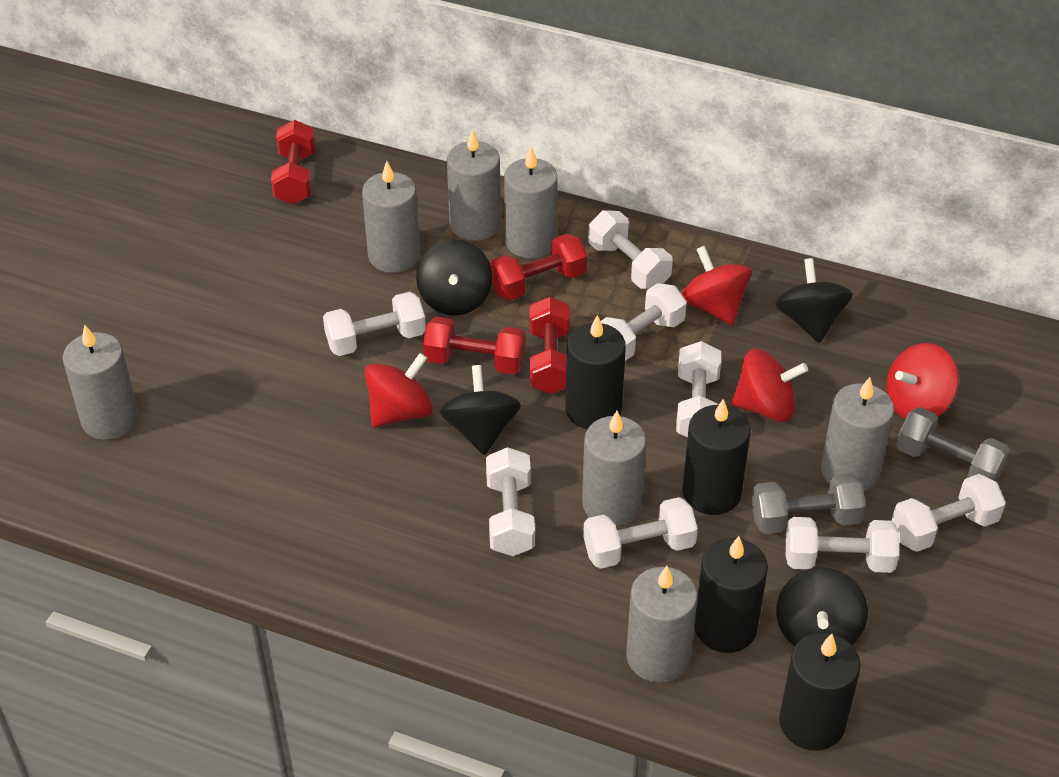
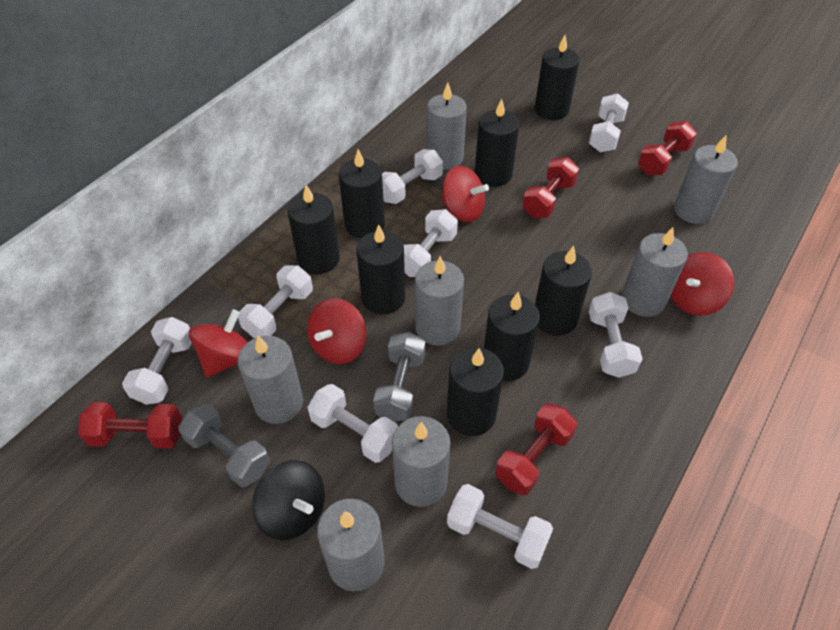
black candle: 4 -> 8
black spinning top: 4 -> 1

